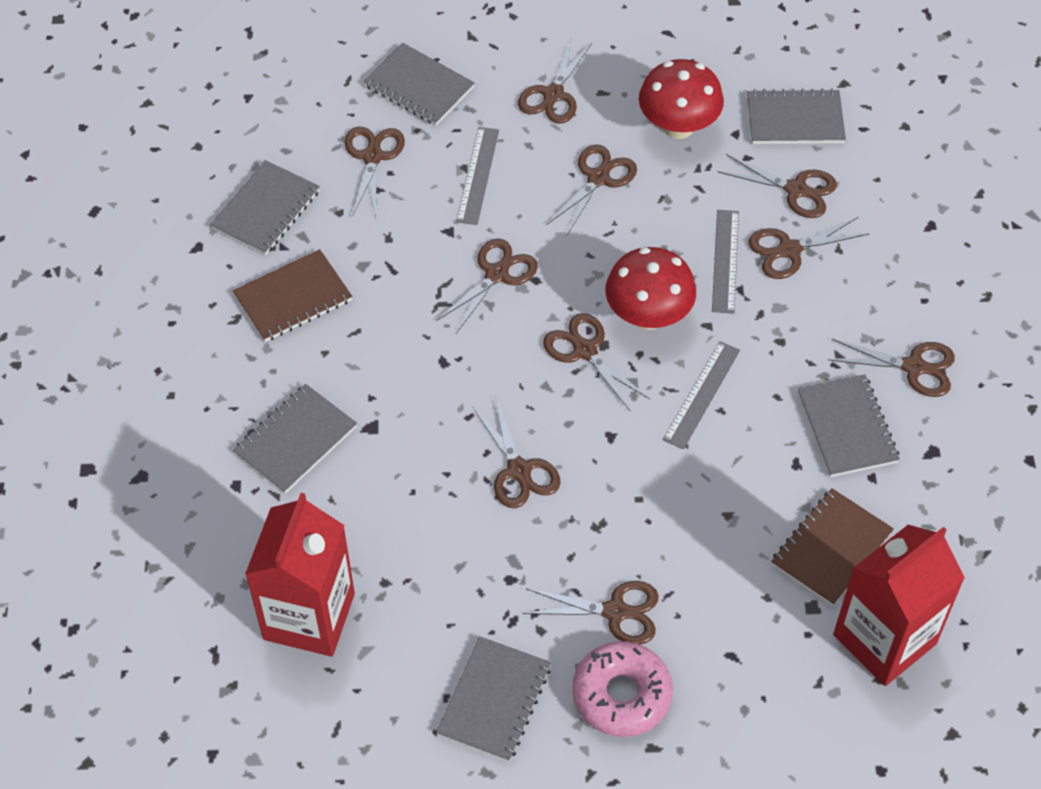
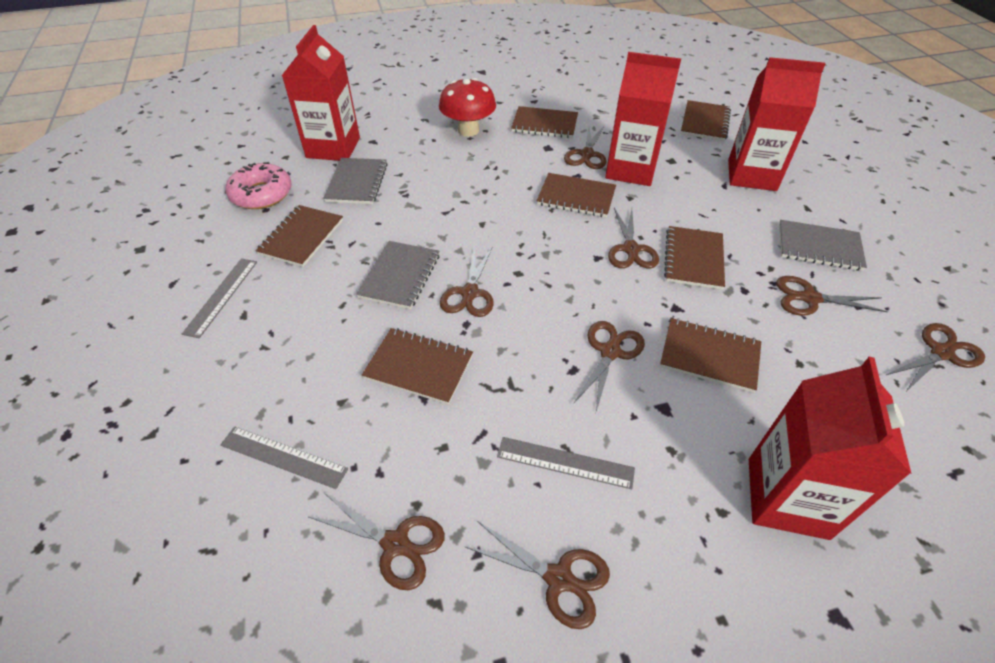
brown notebook: 2 -> 7
brown scissors: 10 -> 8
grey notebook: 6 -> 3
red carton: 2 -> 4
red mushroom: 2 -> 1

